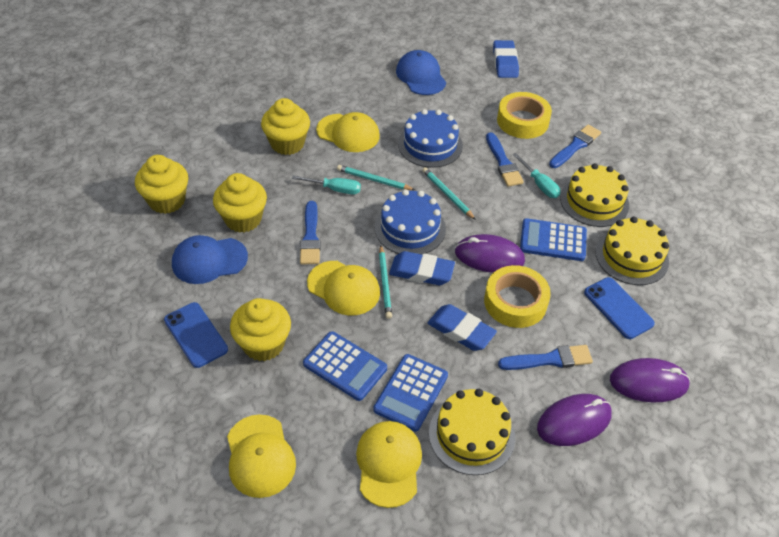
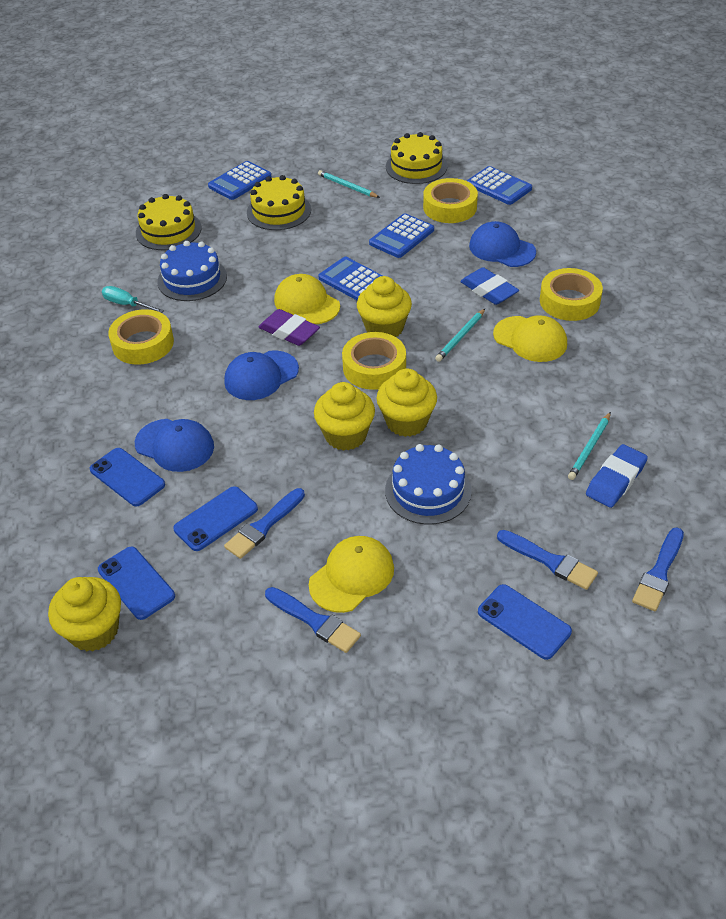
blue calculator: 3 -> 4
blue cap: 2 -> 3
blue eraser: 3 -> 2
blue phone: 2 -> 4
purple eraser: 0 -> 1
purple mouse: 3 -> 0
turquoise screwdriver: 2 -> 1
yellow cap: 4 -> 3
yellow tape: 2 -> 4

